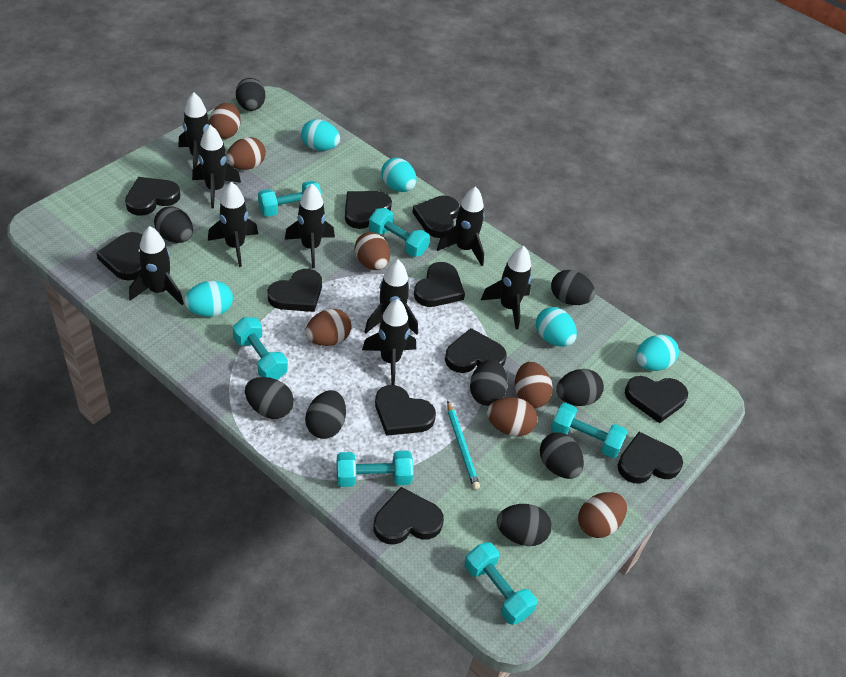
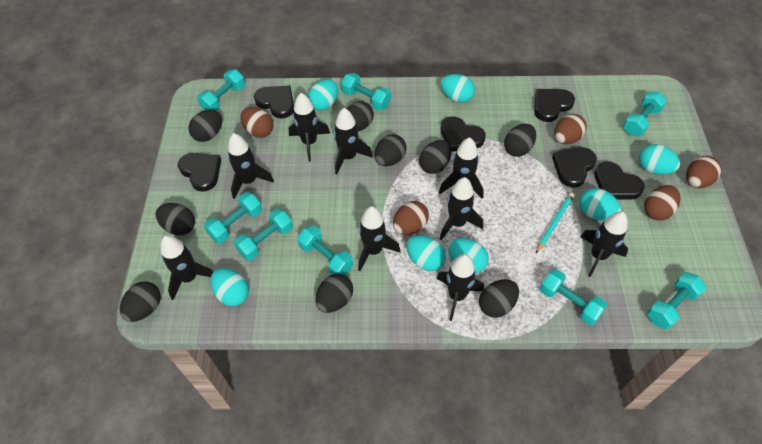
black heart: 11 -> 6
brown egg: 7 -> 5
turquoise dumbbell: 6 -> 8
turquoise egg: 5 -> 7

